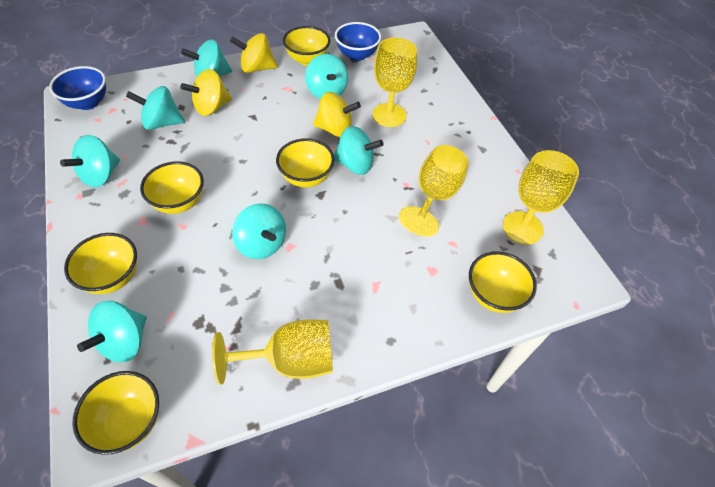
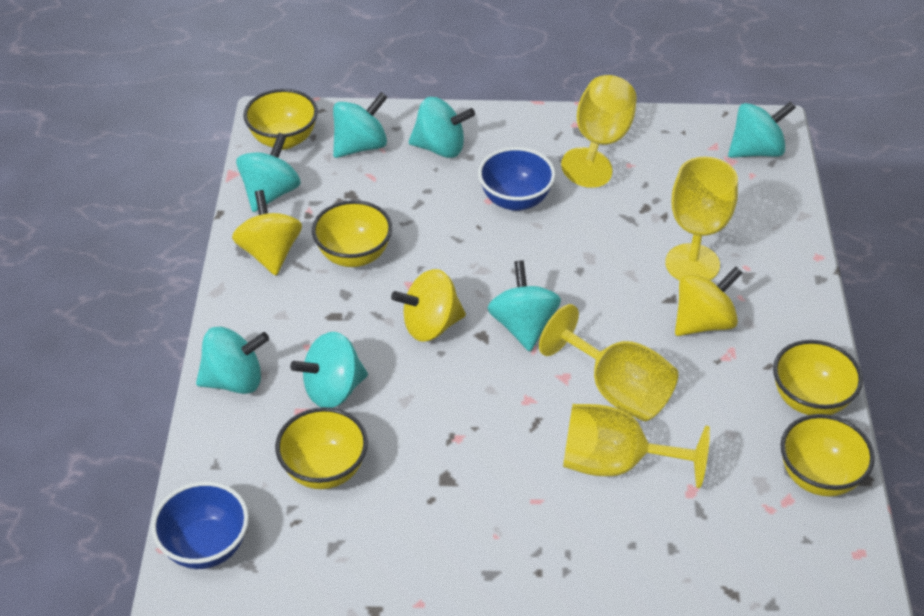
yellow bowl: 6 -> 5

